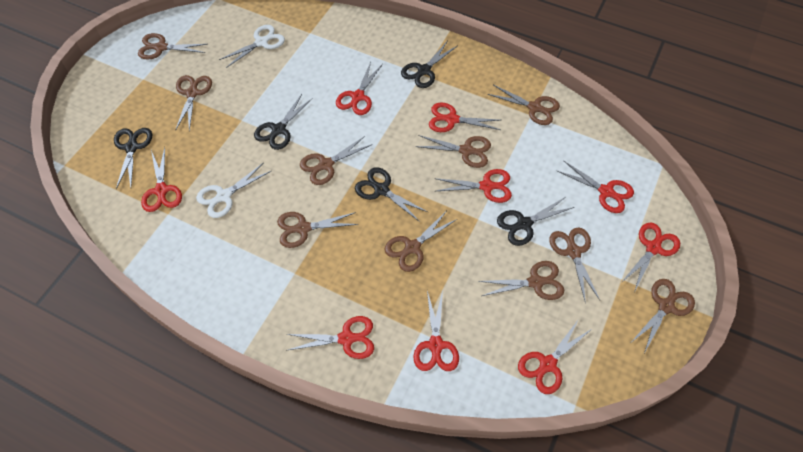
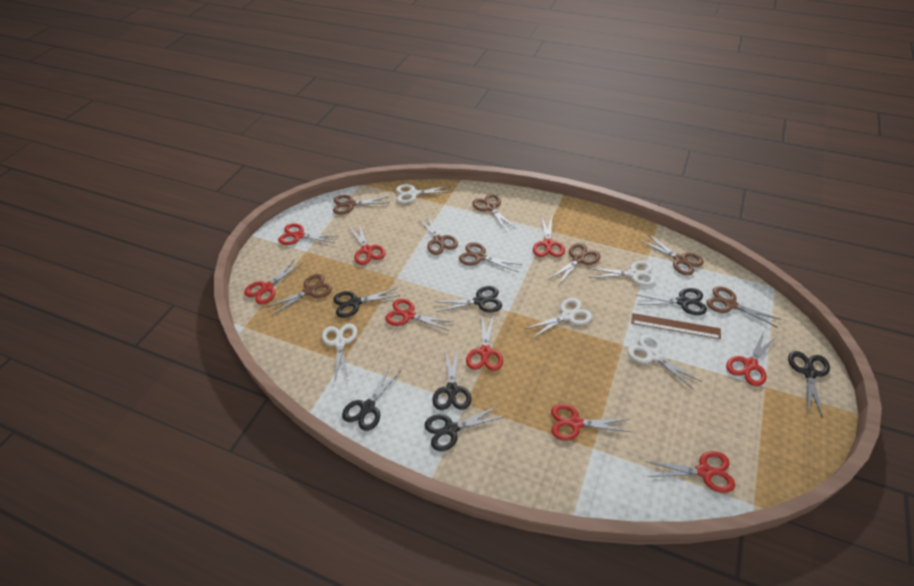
black scissors: 5 -> 7
brown ruler: 0 -> 1
brown scissors: 10 -> 8
white scissors: 2 -> 5

